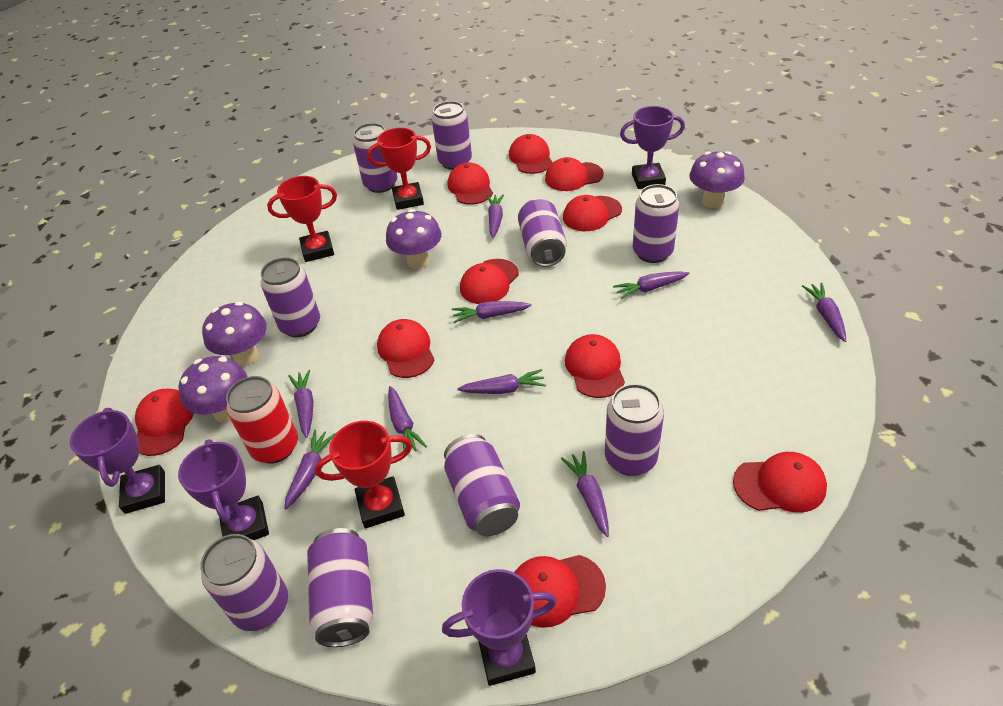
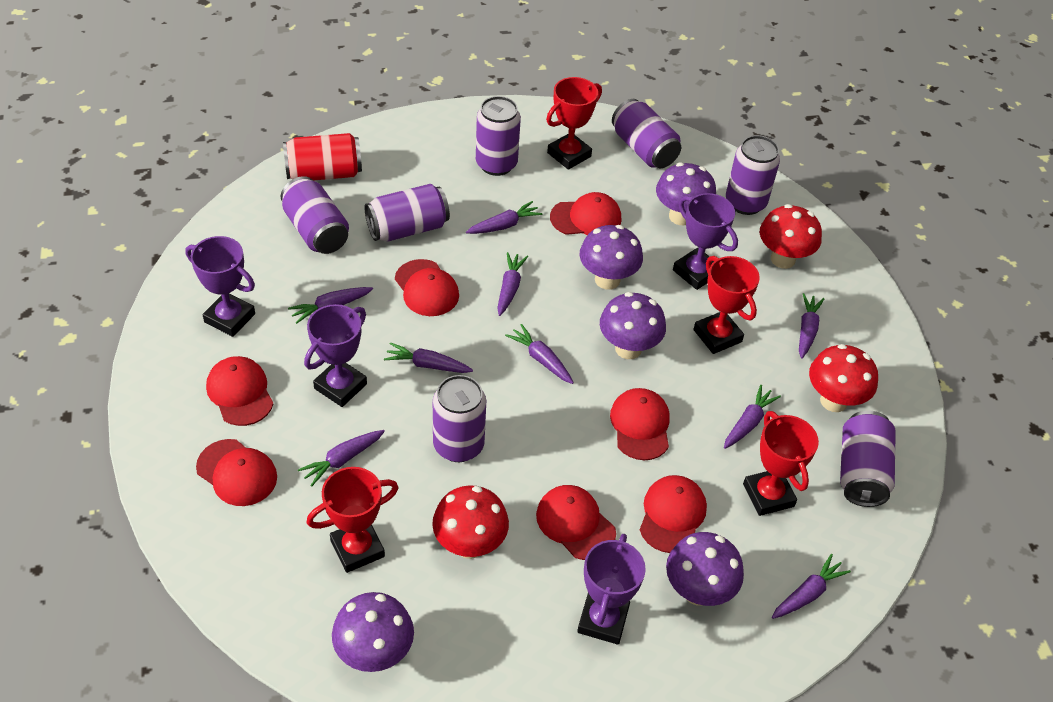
purple can: 9 -> 7
purple mushroom: 4 -> 5
red cap: 10 -> 7
red mushroom: 0 -> 3
red trophy: 3 -> 4

